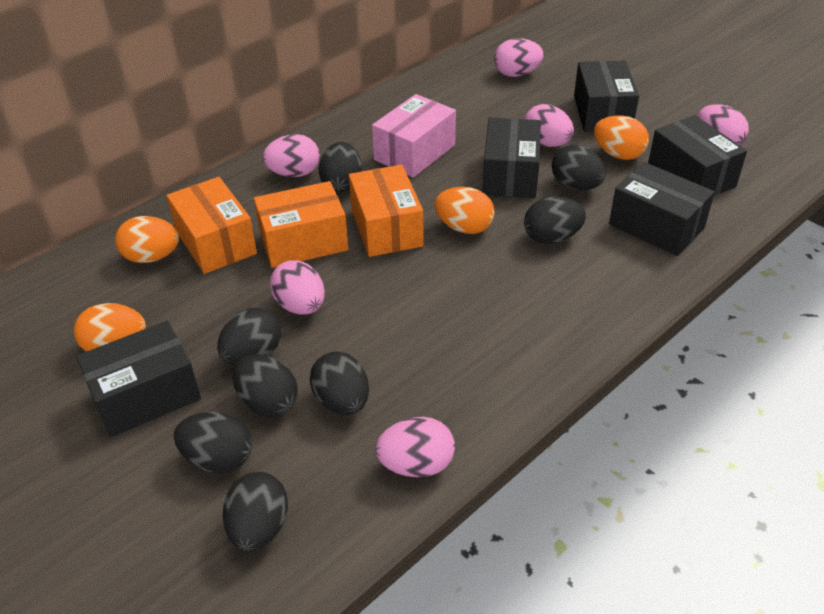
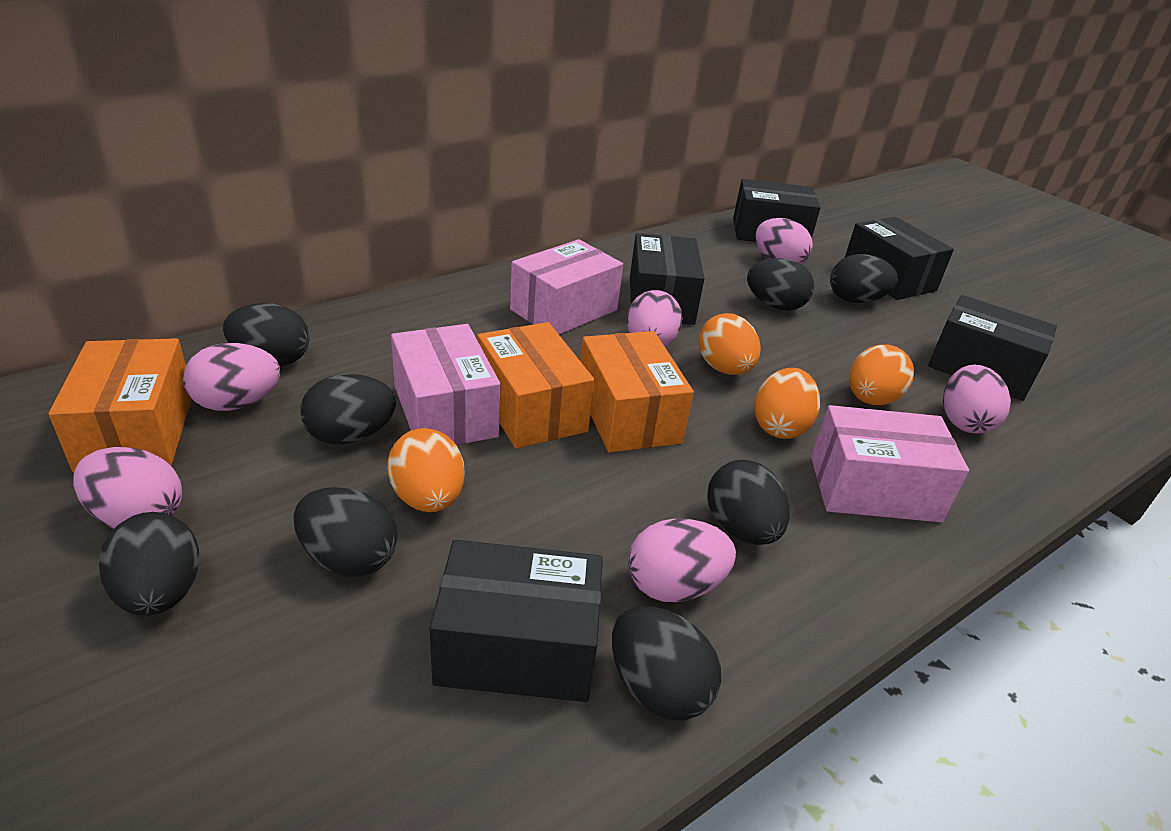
pink box: 1 -> 3

